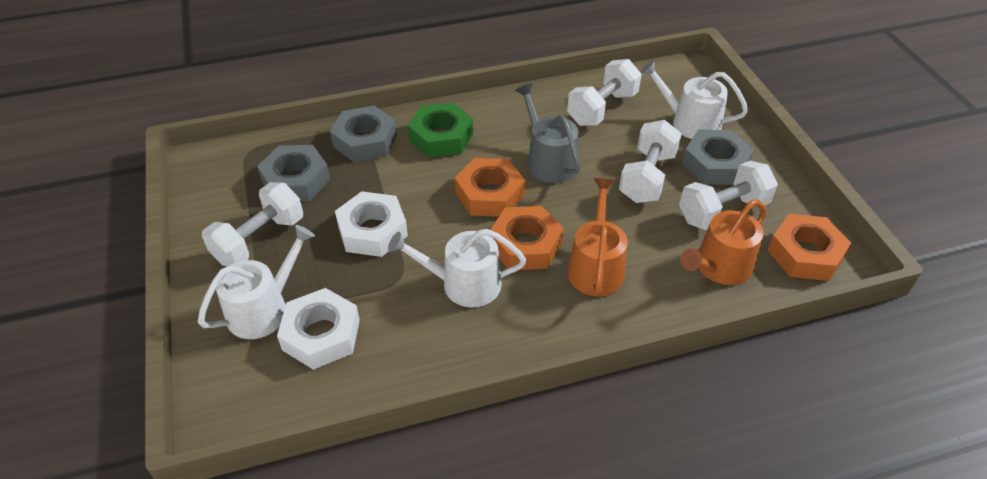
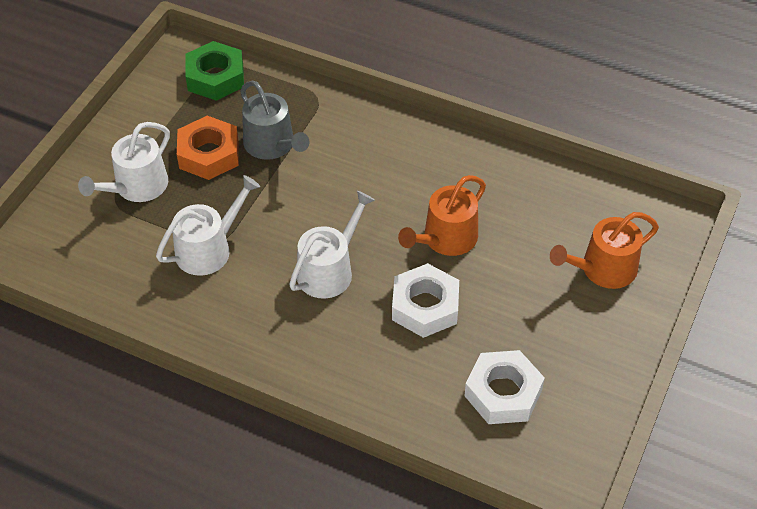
grey nut: 3 -> 0
orange nut: 3 -> 1
white dumbbell: 4 -> 0

